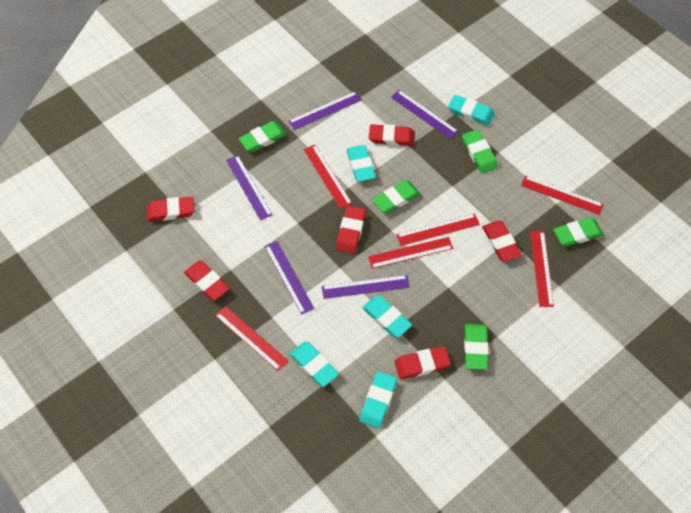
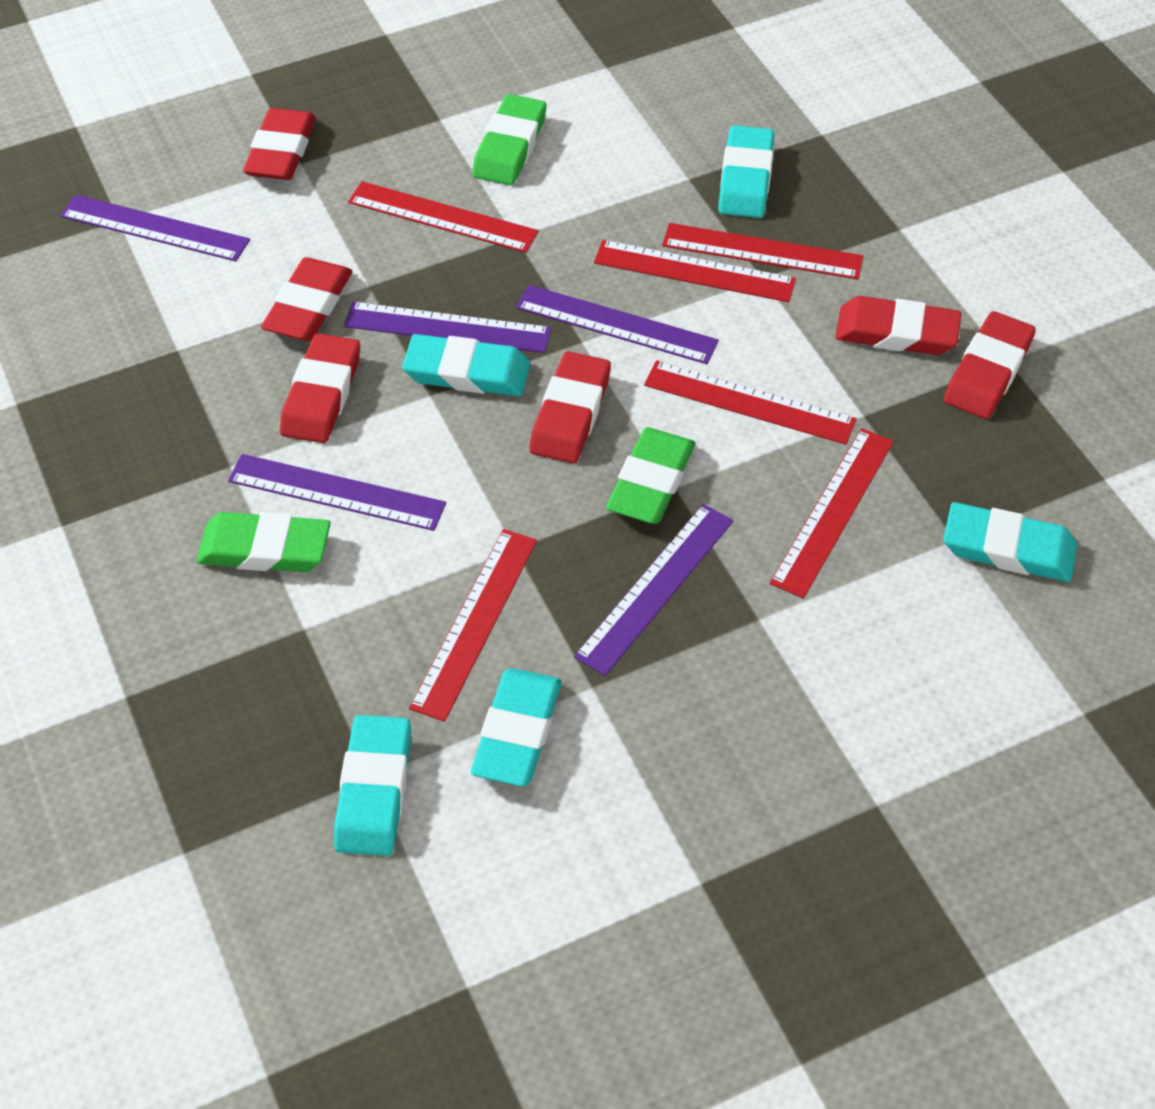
green eraser: 5 -> 3

